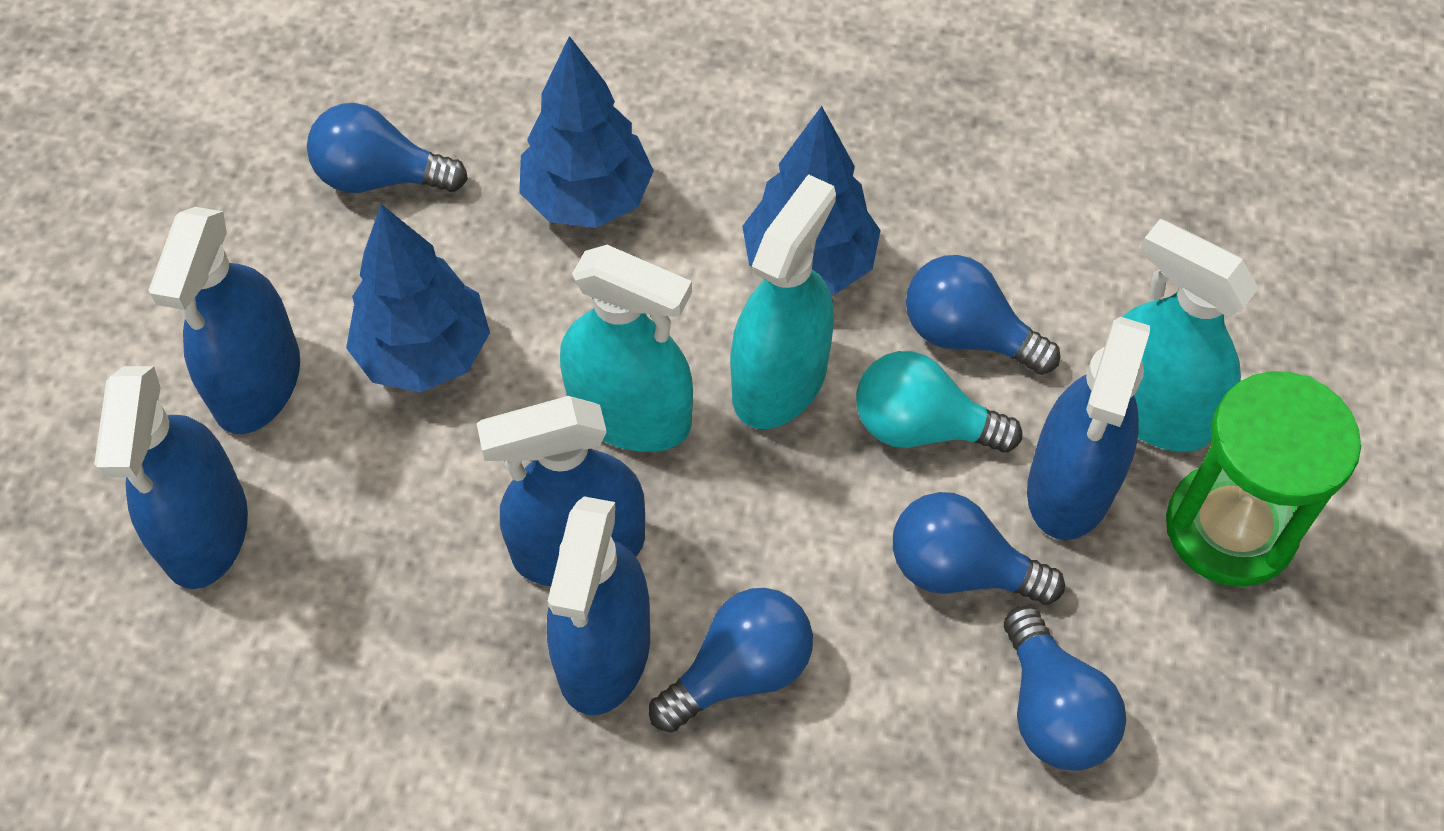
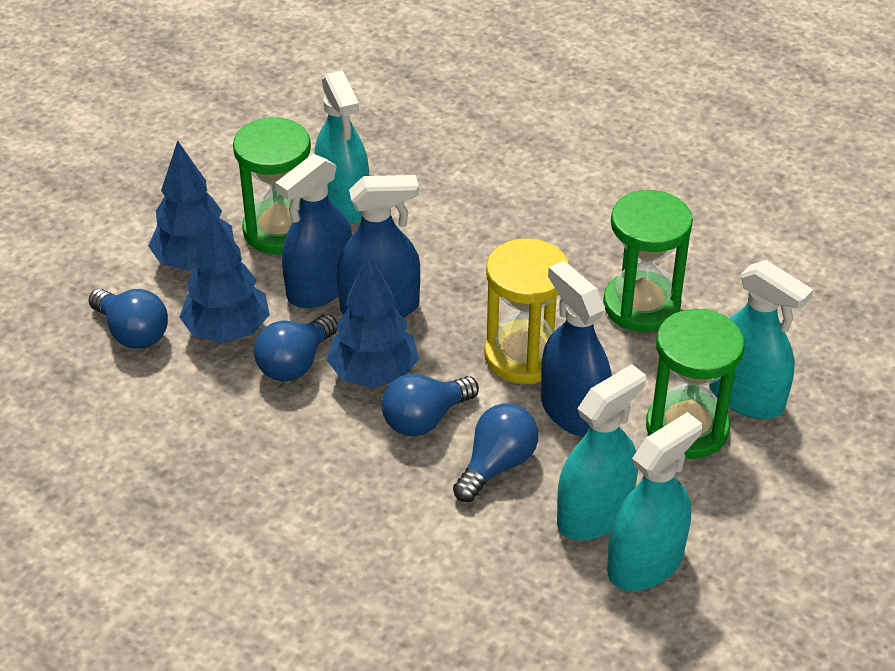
blue light bulb: 5 -> 4
blue spray bottle: 5 -> 3
green hourglass: 1 -> 3
turquoise light bulb: 1 -> 0
turquoise spray bottle: 3 -> 4
yellow hourglass: 0 -> 1

